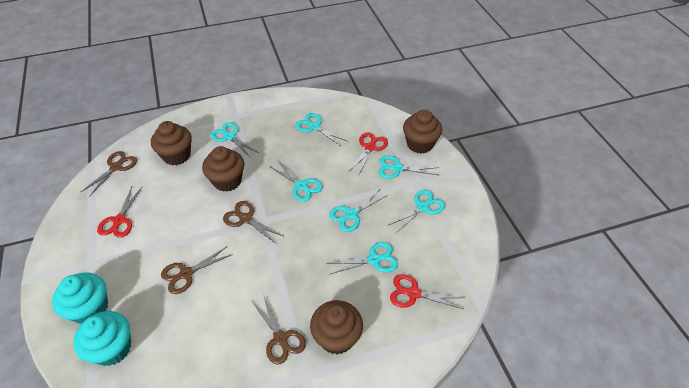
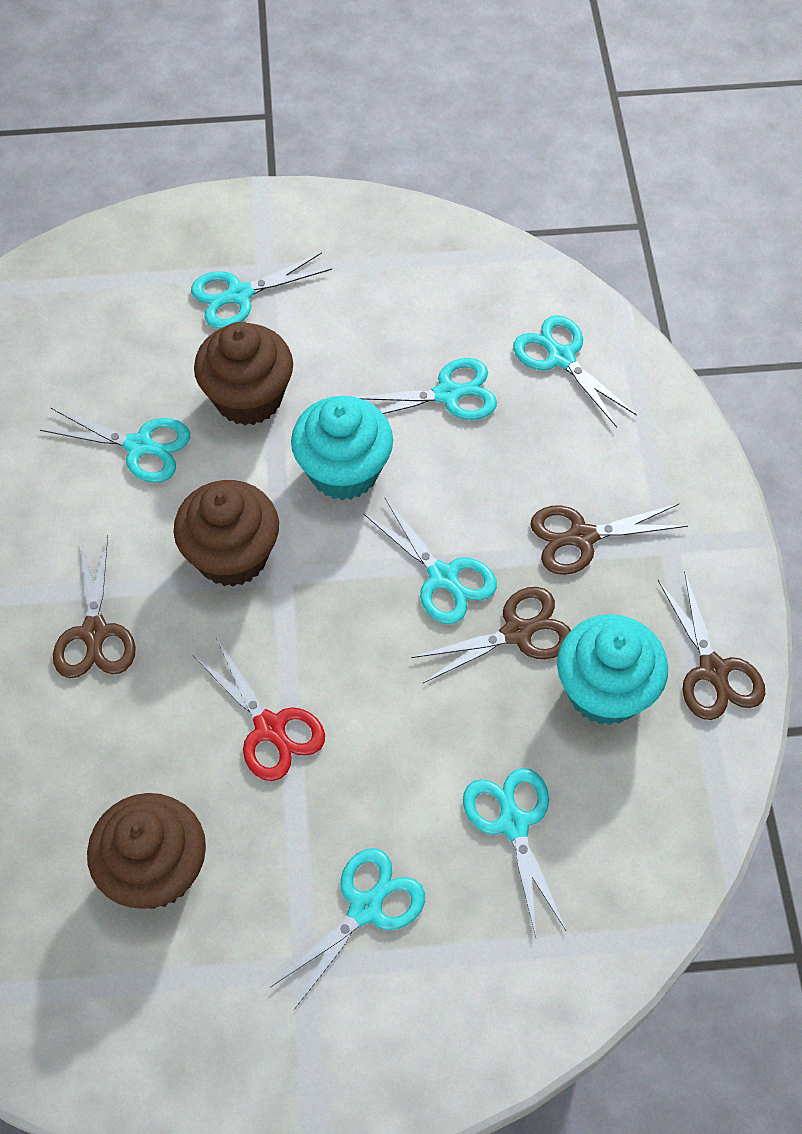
brown cupcake: 4 -> 3
red scissors: 3 -> 1

